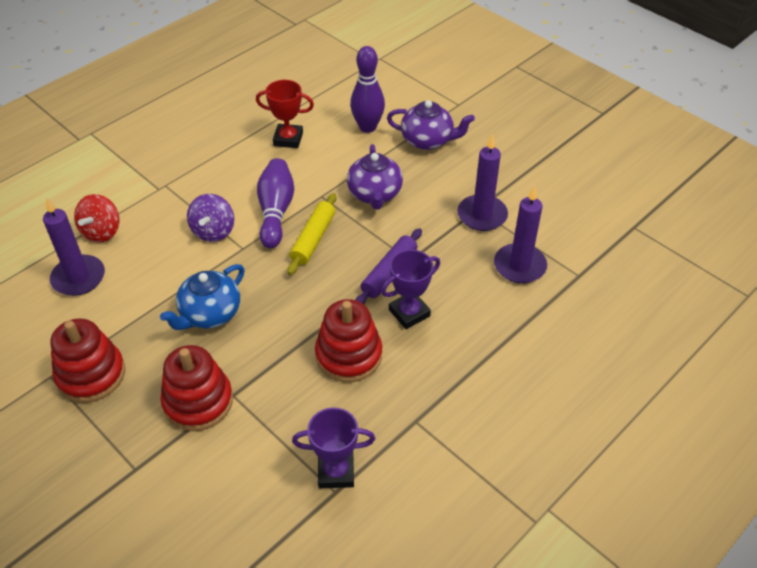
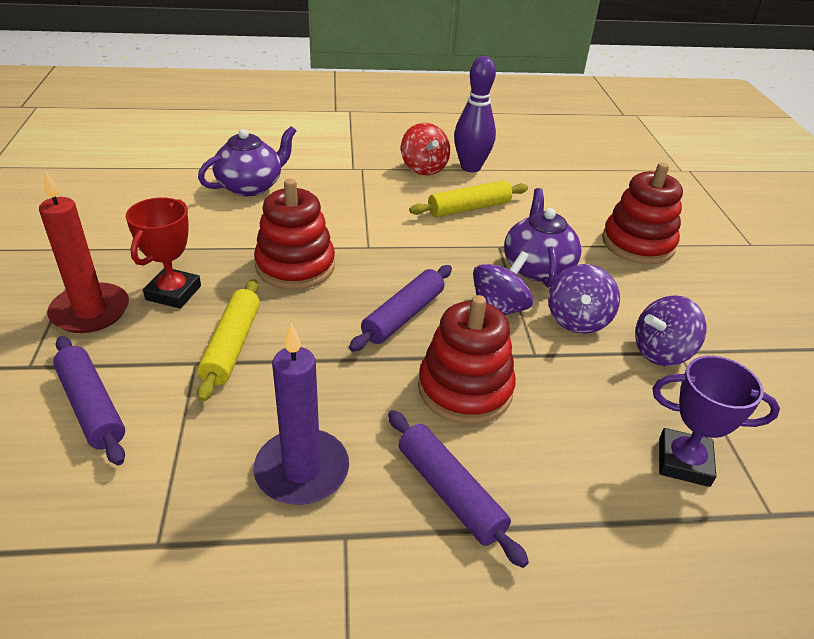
blue teapot: 1 -> 0
purple bowling pin: 2 -> 1
purple candle: 3 -> 1
purple rolling pin: 1 -> 3
purple spinning top: 1 -> 3
purple trophy: 2 -> 1
red candle: 0 -> 1
yellow rolling pin: 1 -> 2

